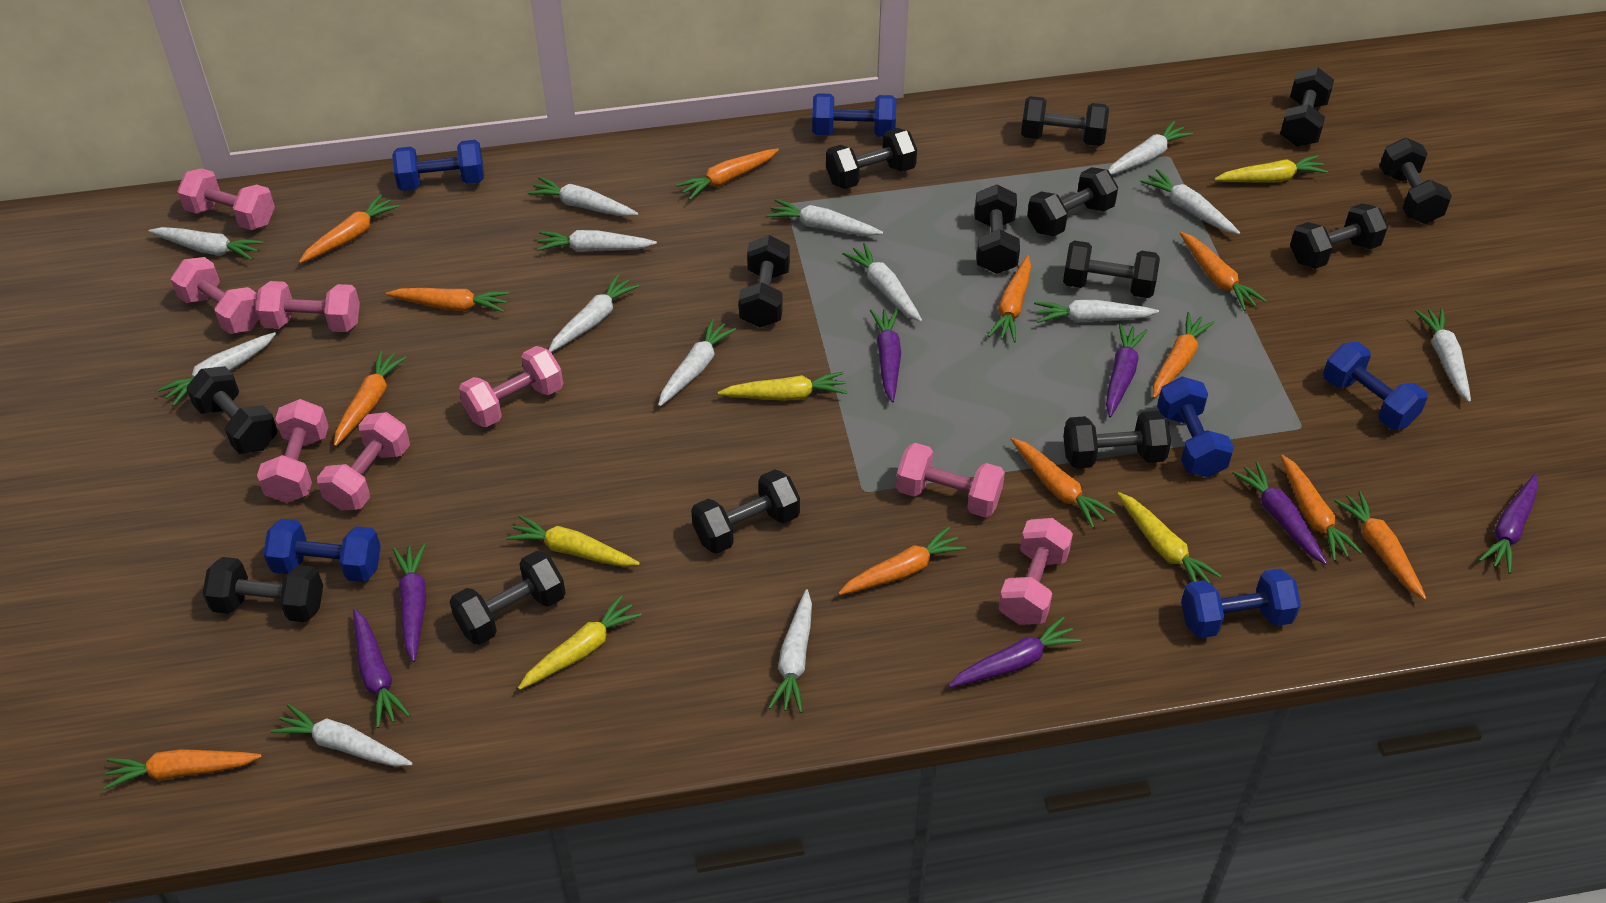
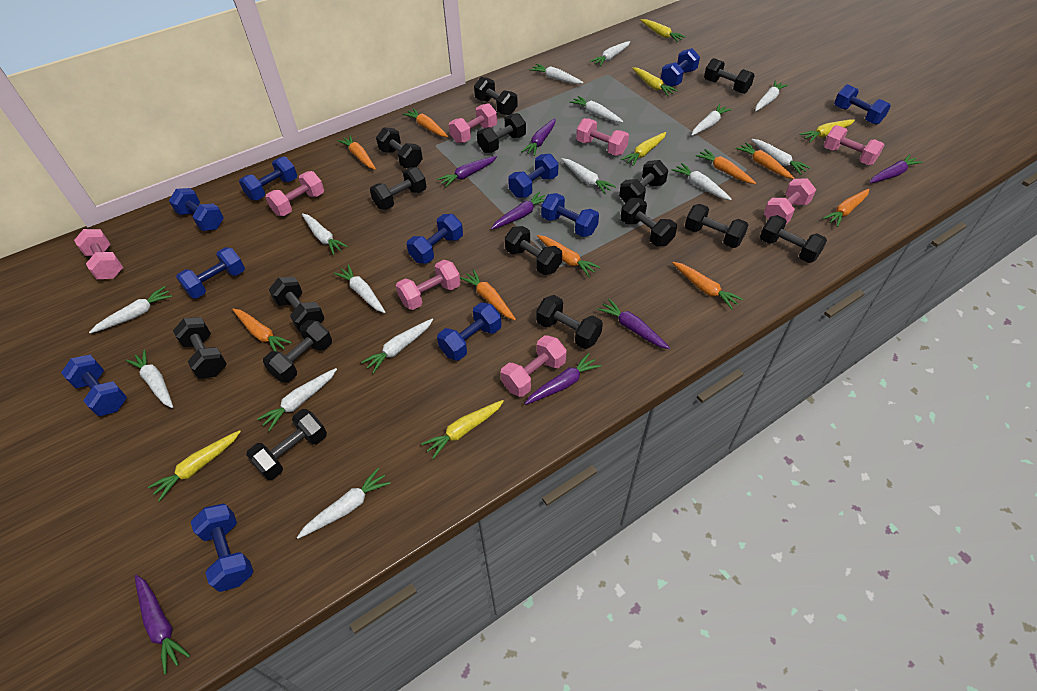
black dumbbell: 14 -> 15
blue dumbbell: 6 -> 11
orange carrot: 12 -> 9
white carrot: 14 -> 15
yellow carrot: 5 -> 6

